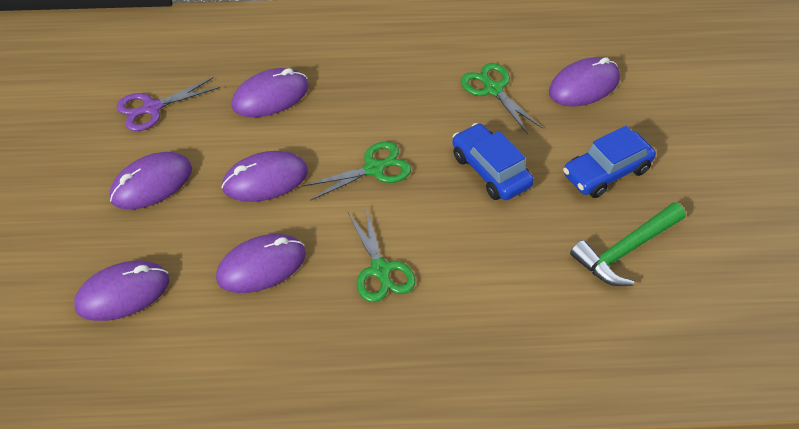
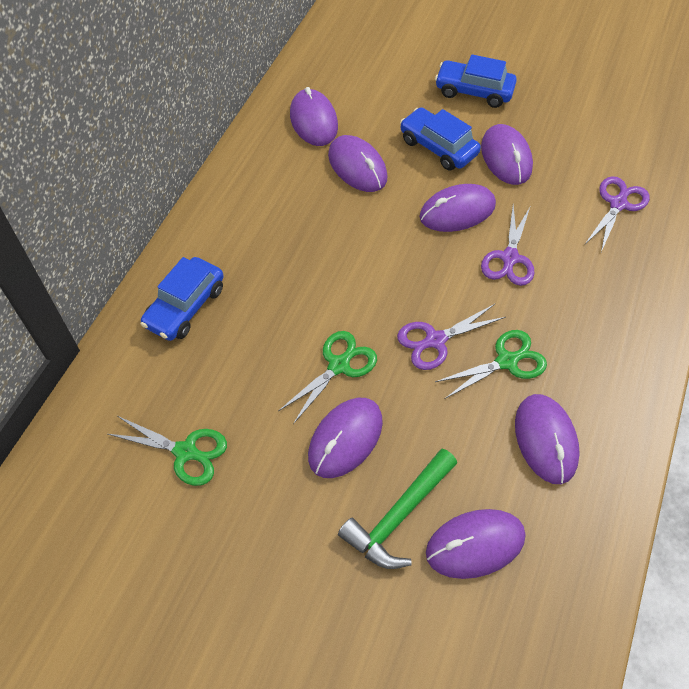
blue car: 2 -> 3
purple mouse: 6 -> 7
purple scissors: 1 -> 3

